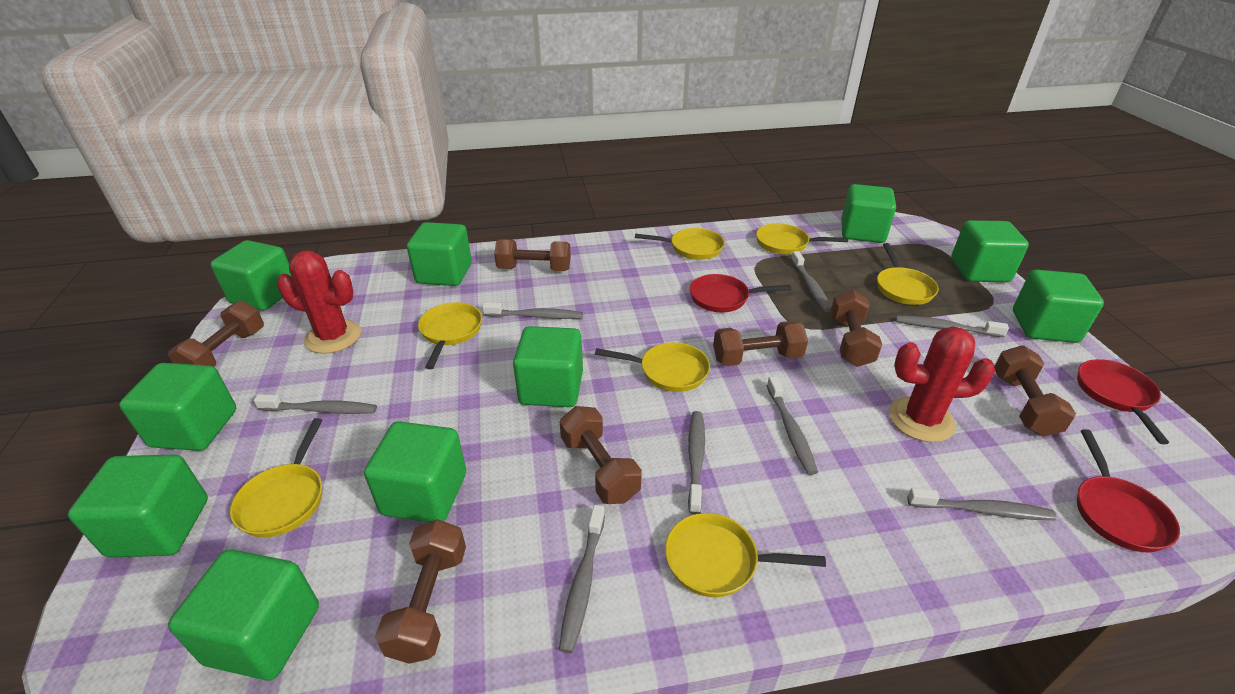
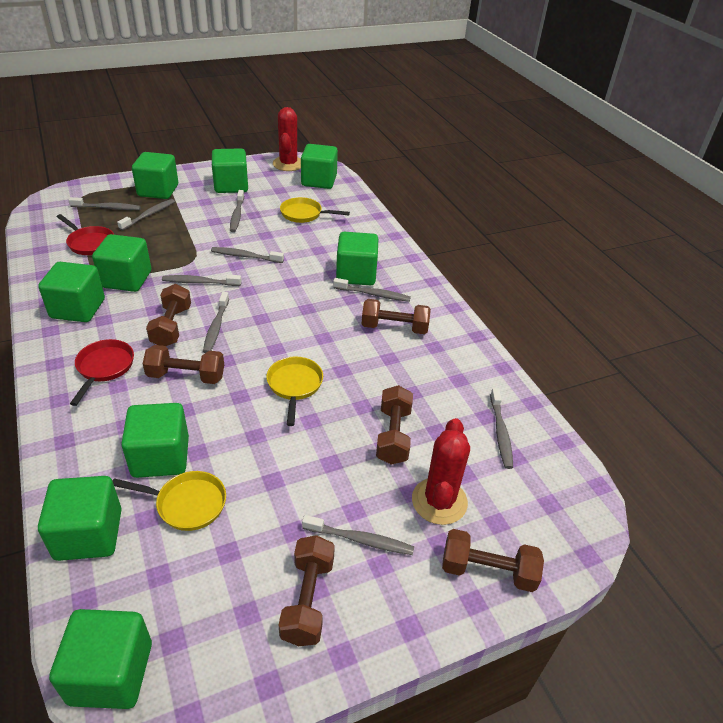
brown dumbbell: 7 -> 6
green cube: 10 -> 9
grey toothbrush: 8 -> 9
red pan: 3 -> 2
yellow pan: 7 -> 3

